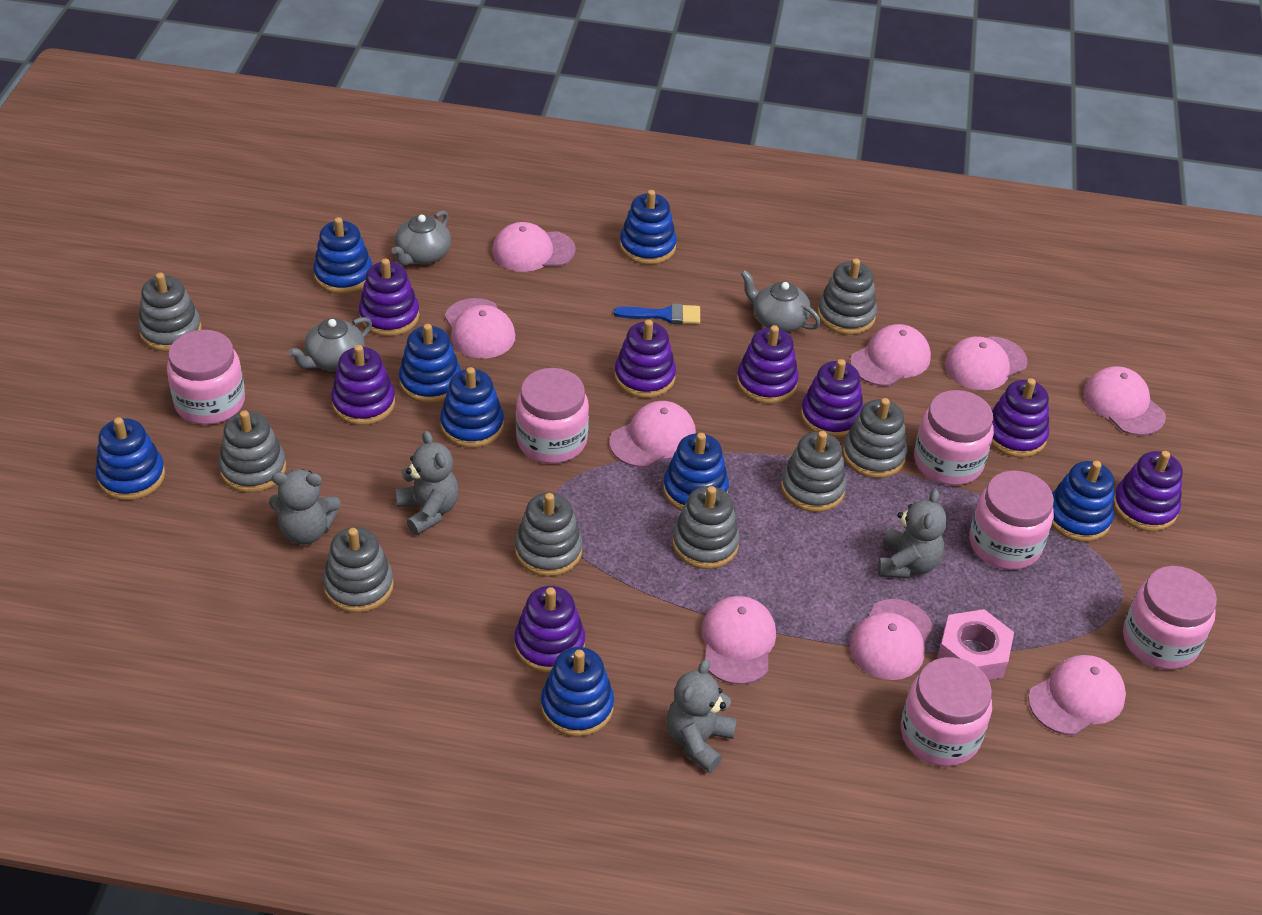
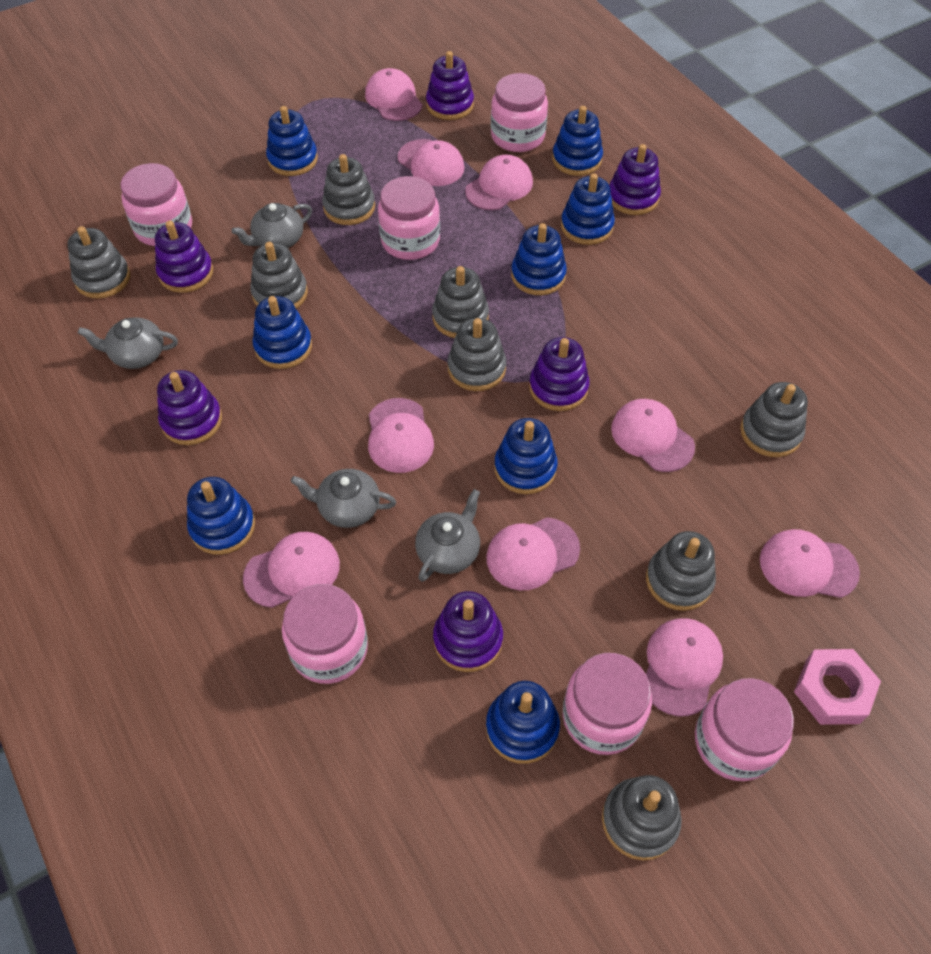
blue brush: 1 -> 0
grey teapot: 3 -> 4
grey teddy bear: 4 -> 0
purple stacking toy: 8 -> 6

